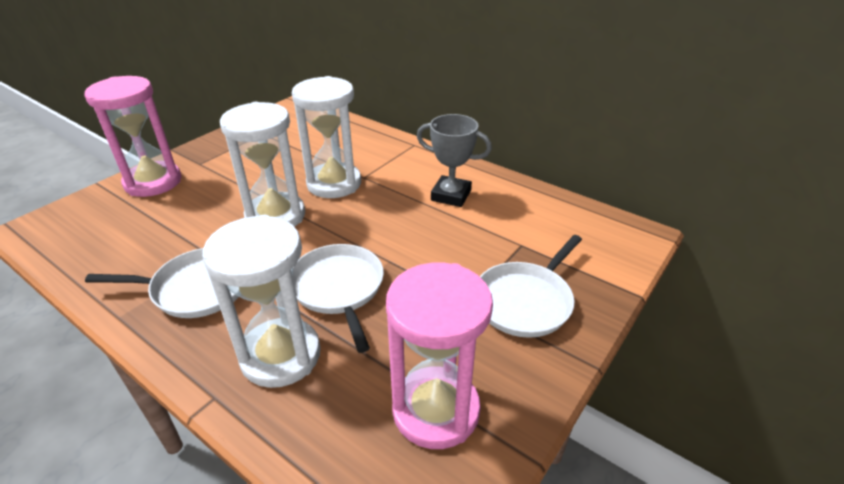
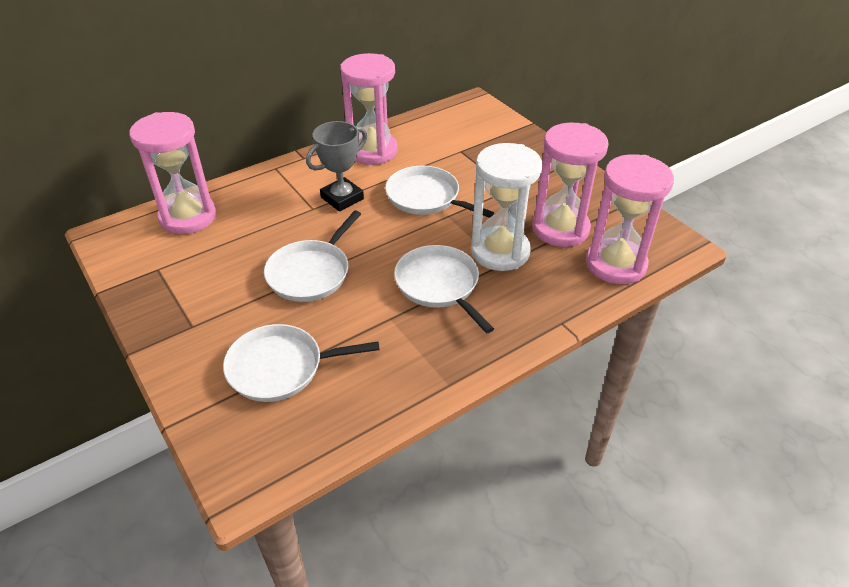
pink hourglass: 2 -> 4
white hourglass: 3 -> 1
white pan: 3 -> 4

